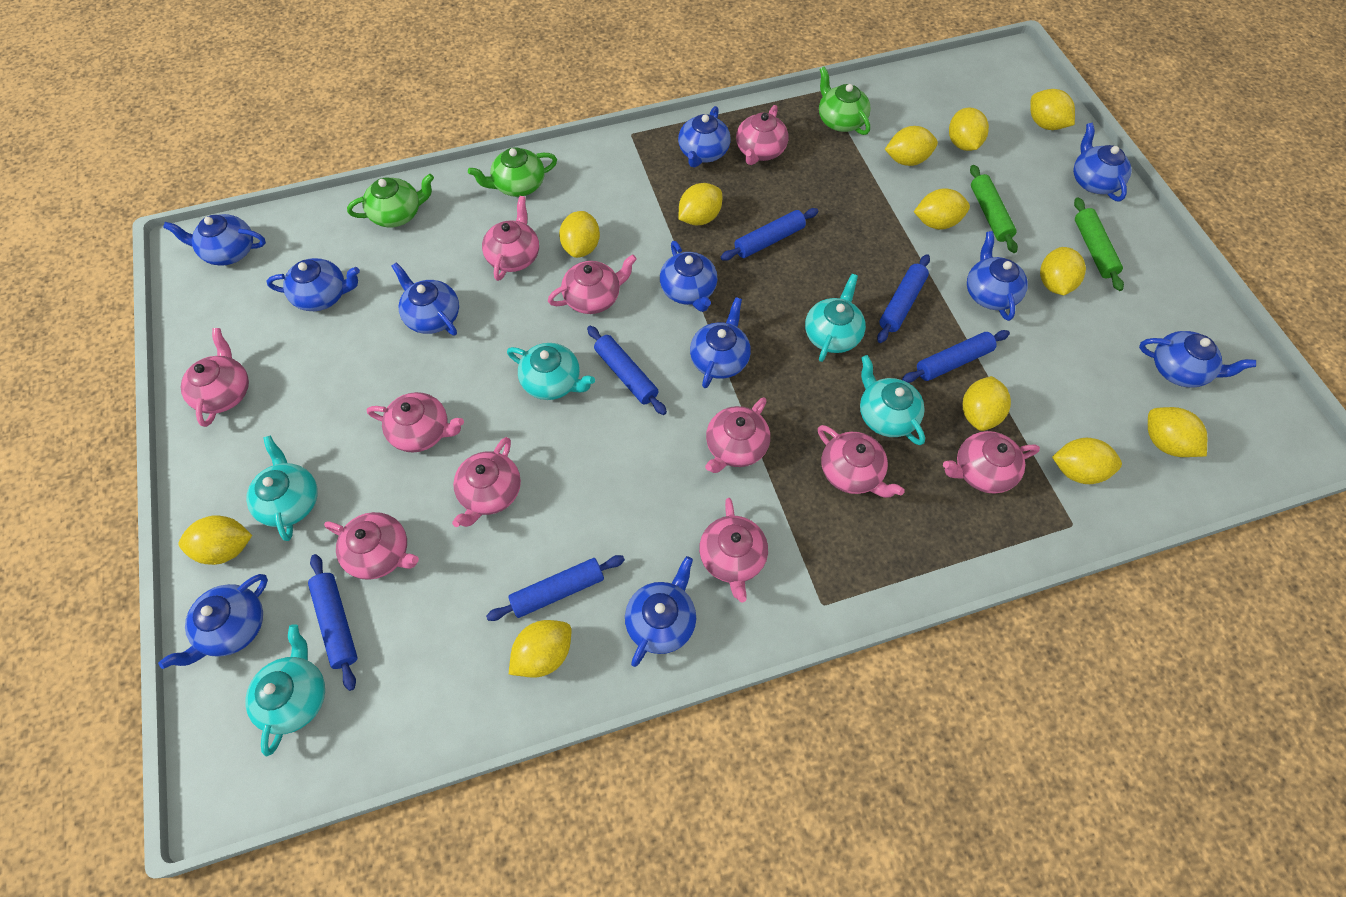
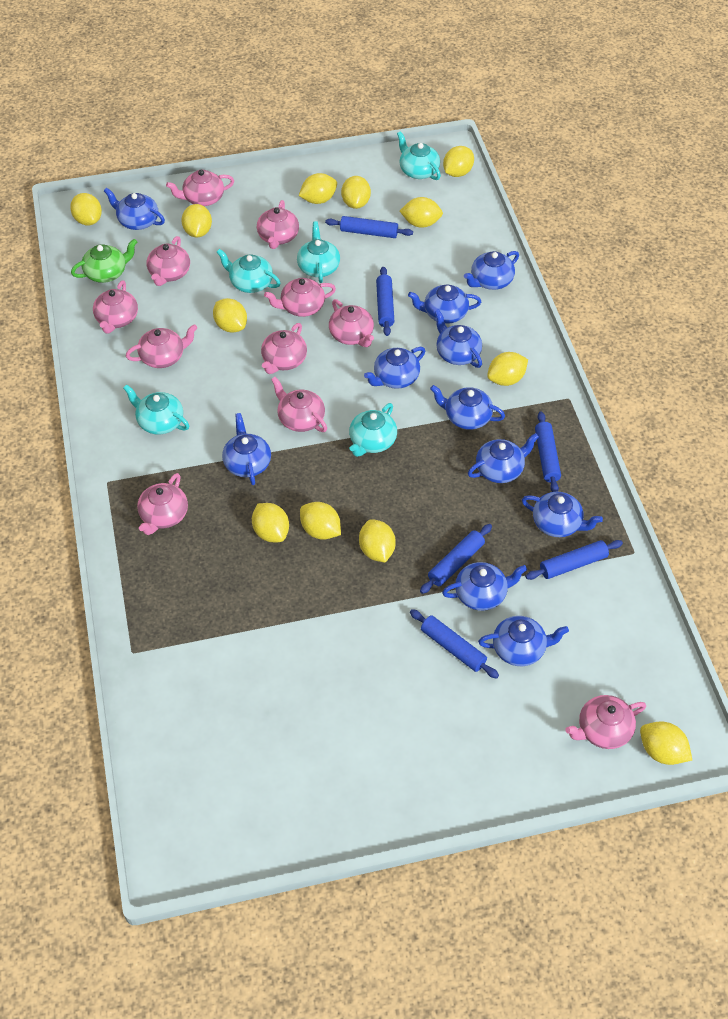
green rolling pin: 2 -> 0
green teapot: 3 -> 1

